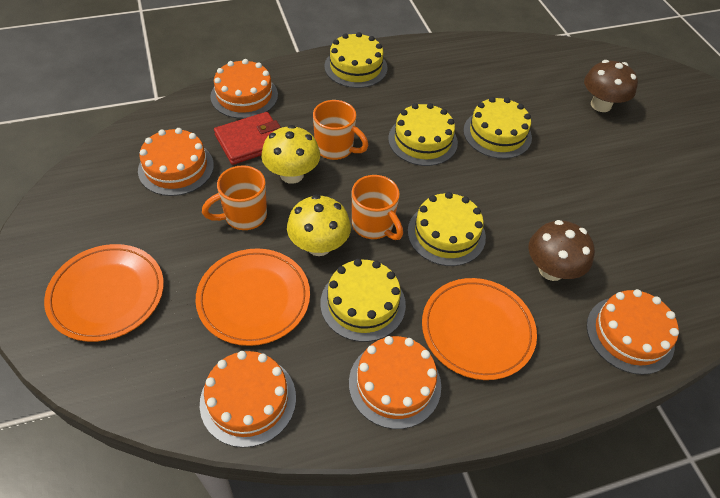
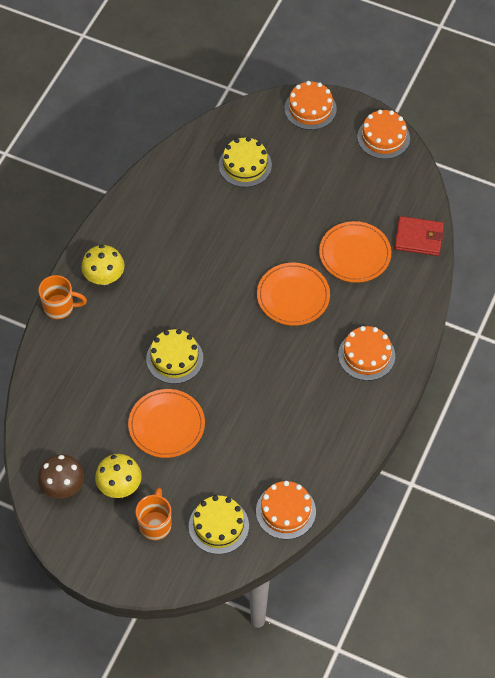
brown mushroom: 2 -> 1
orange cake: 5 -> 4
orange mug: 3 -> 2
yellow cake: 5 -> 3

